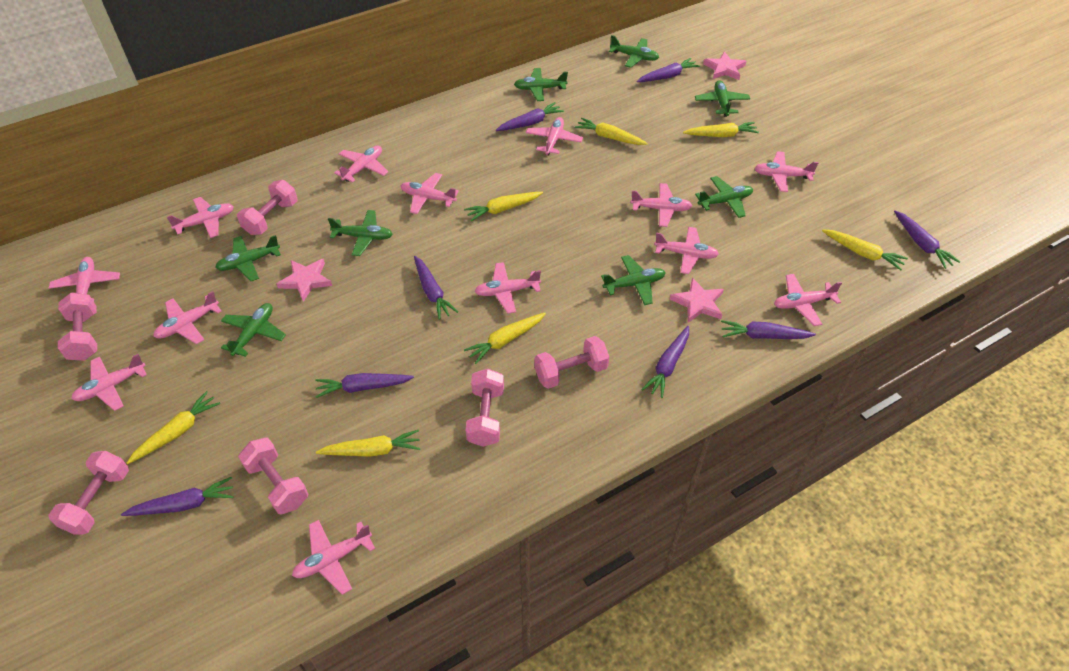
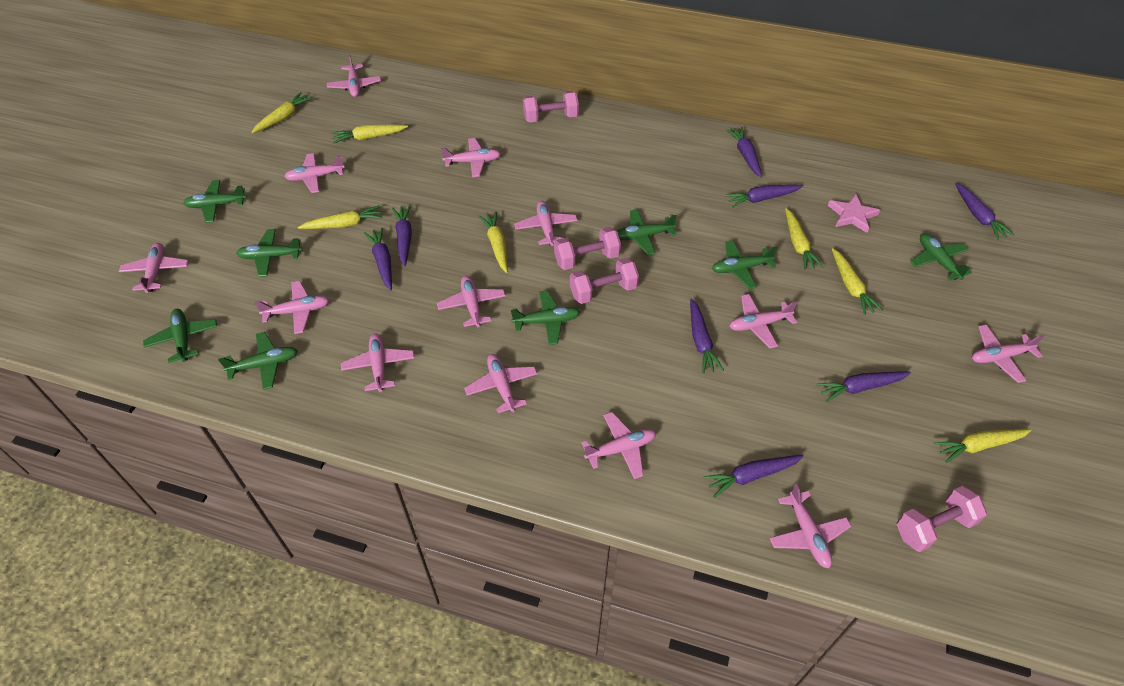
pink dumbbell: 6 -> 4
pink star: 3 -> 1

